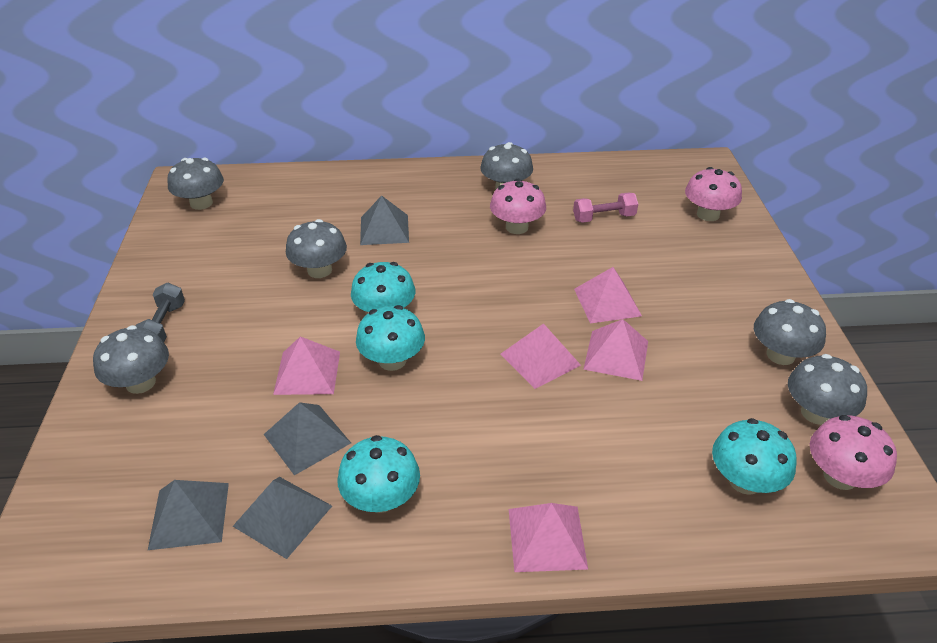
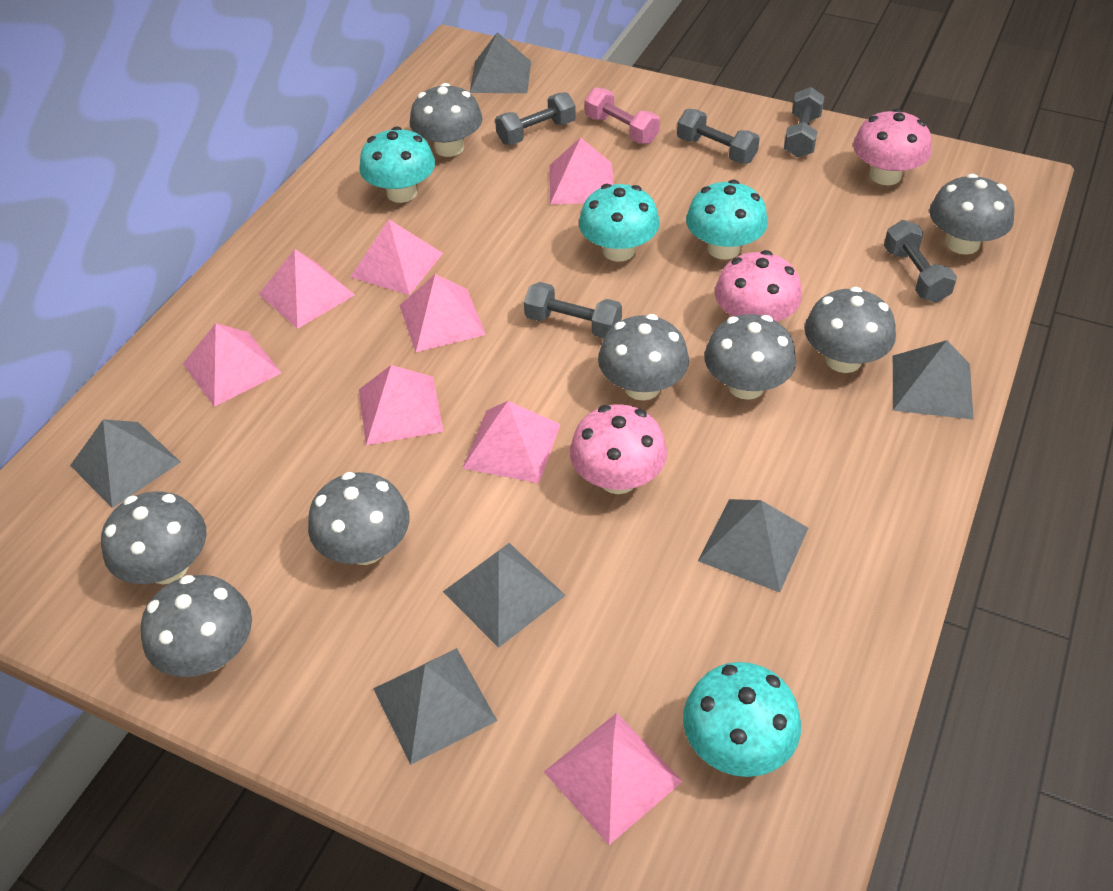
grey dumbbell: 1 -> 5
grey mushroom: 6 -> 8
grey pyramid: 4 -> 6
pink pyramid: 5 -> 8

